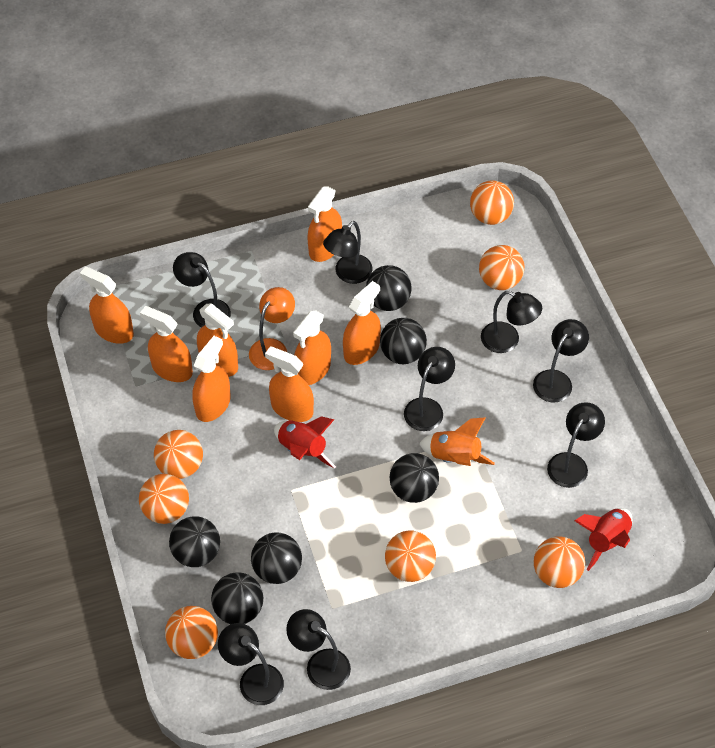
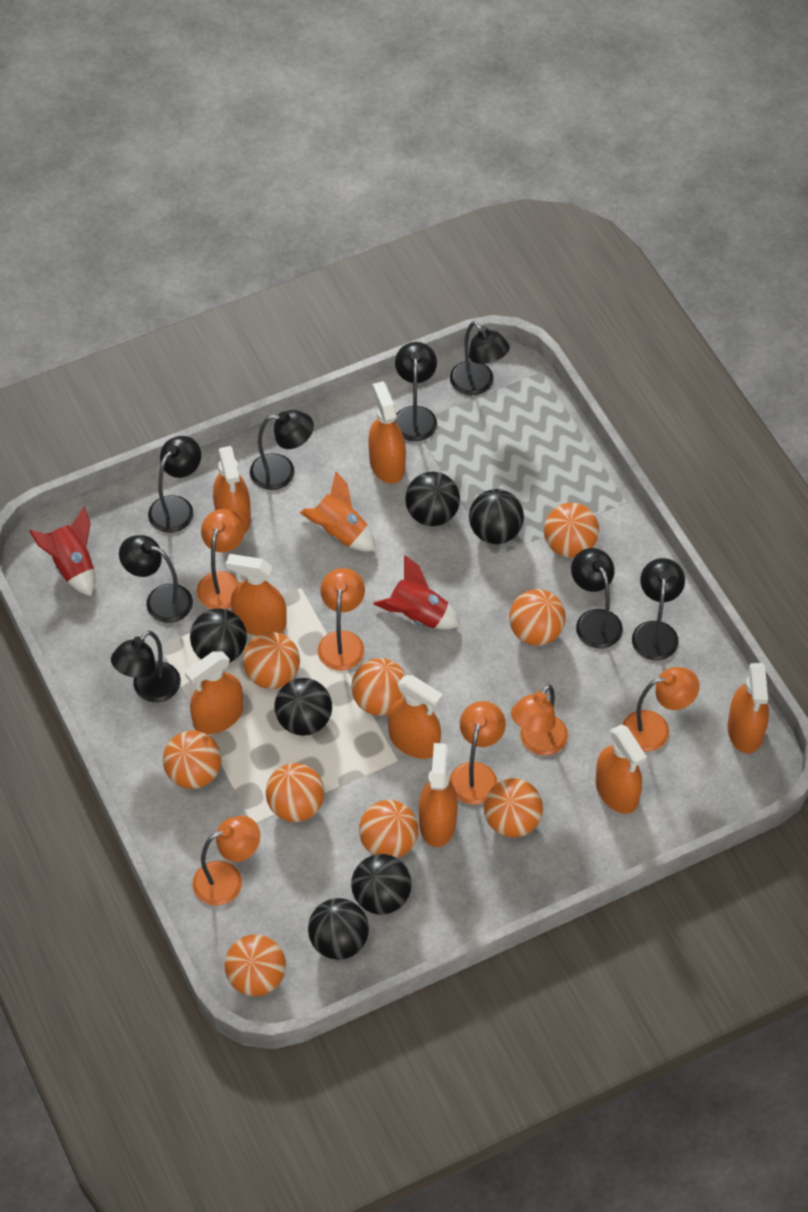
orange ball: 7 -> 9
orange lamp: 1 -> 6

